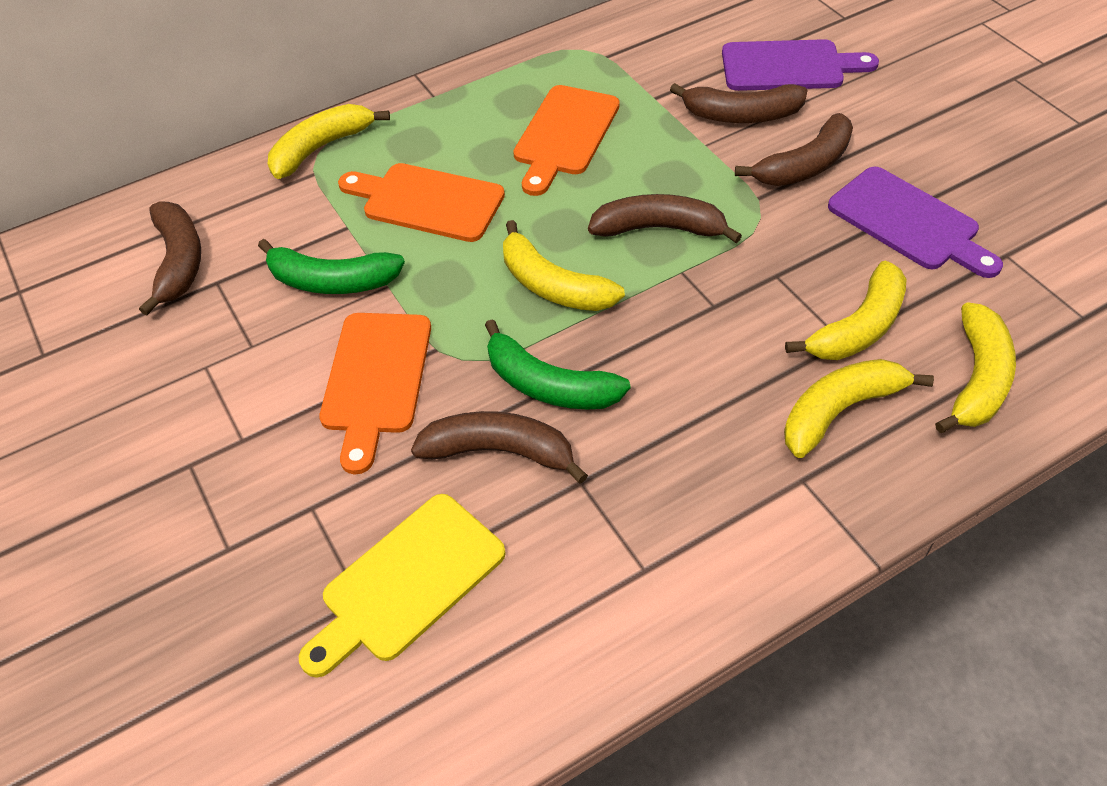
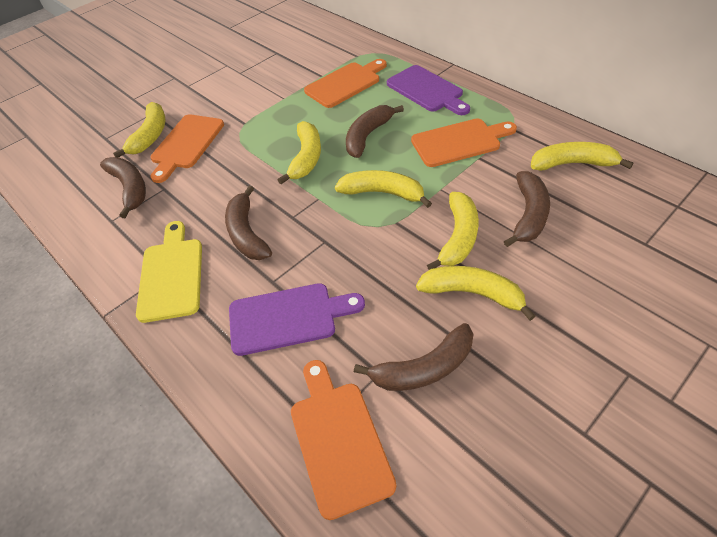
green banana: 2 -> 0
orange cutting board: 3 -> 4
yellow banana: 5 -> 6

